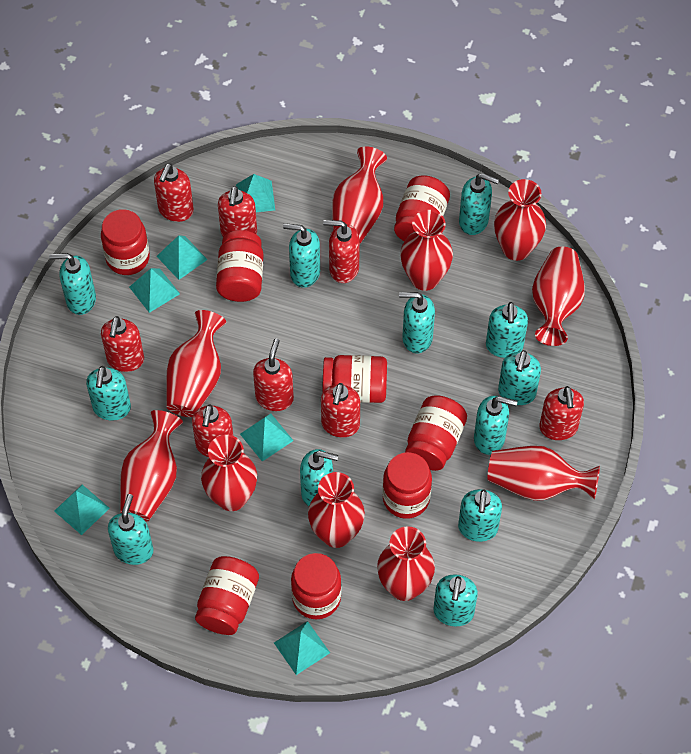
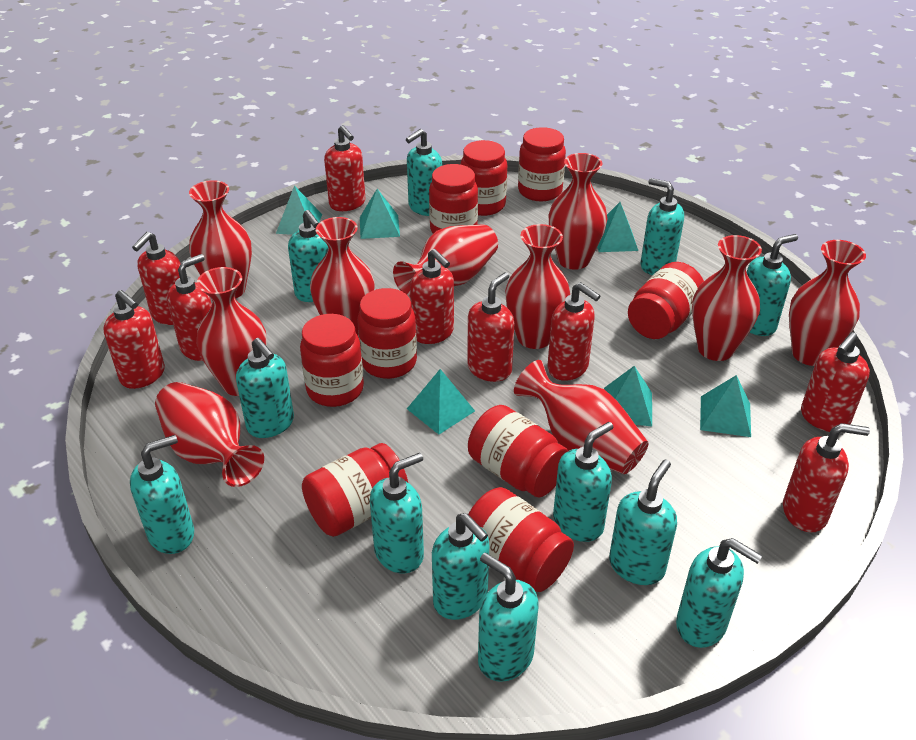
red jar: 8 -> 9
red soap dispenser: 8 -> 9

